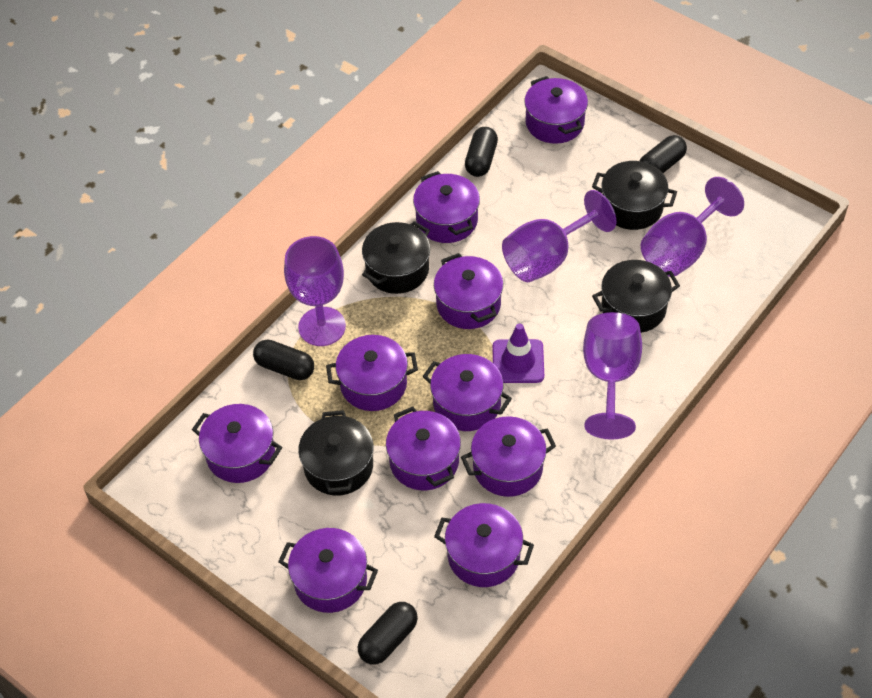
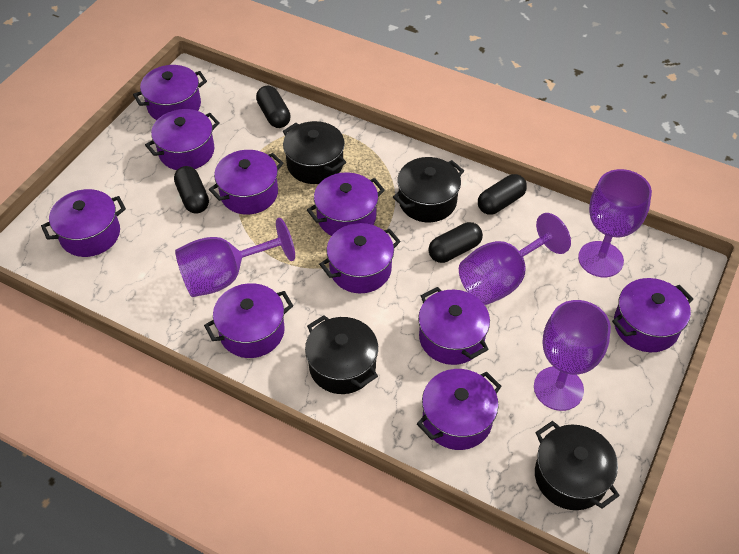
purple traffic cone: 1 -> 0

